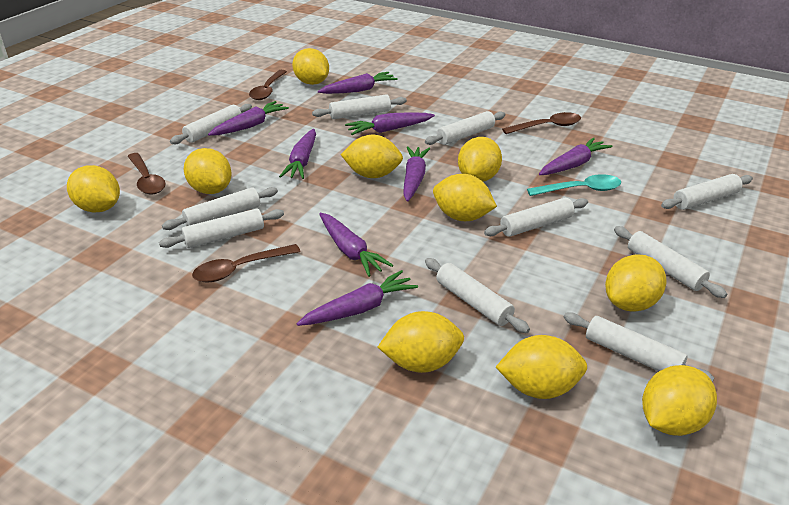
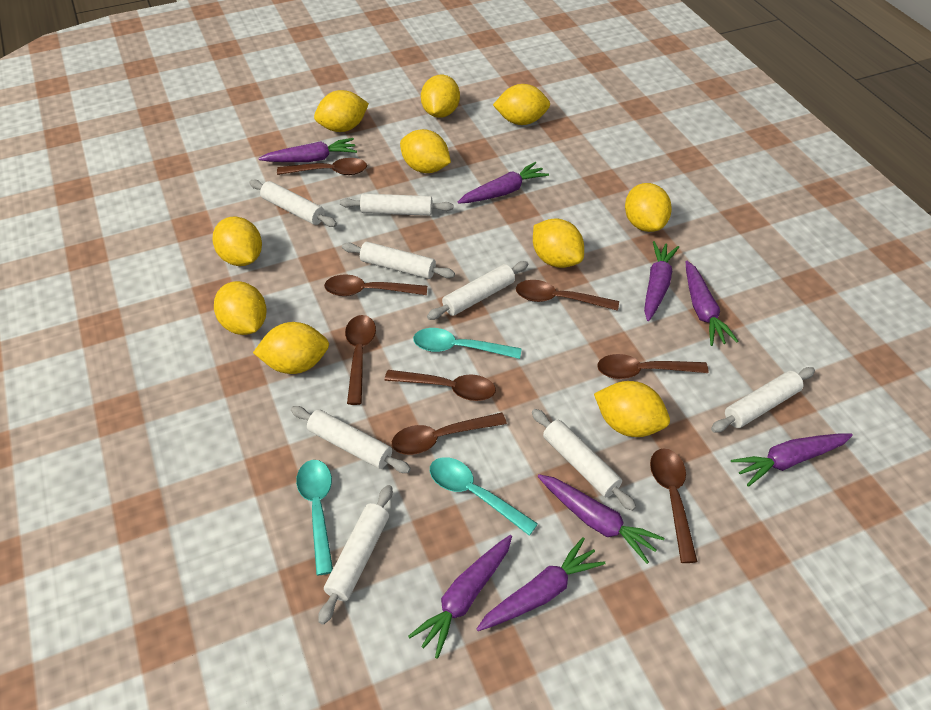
brown spoon: 4 -> 8
turquoise spoon: 1 -> 3
white rolling pin: 10 -> 8

